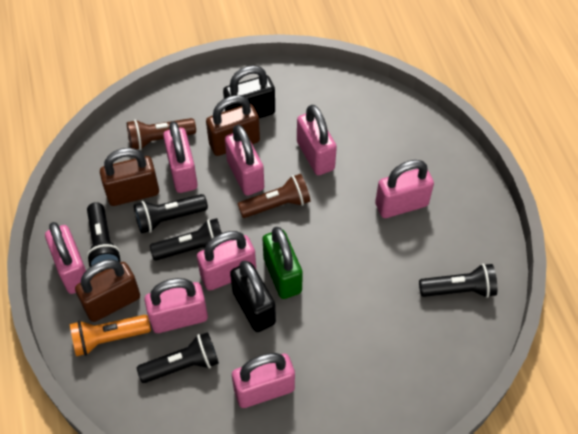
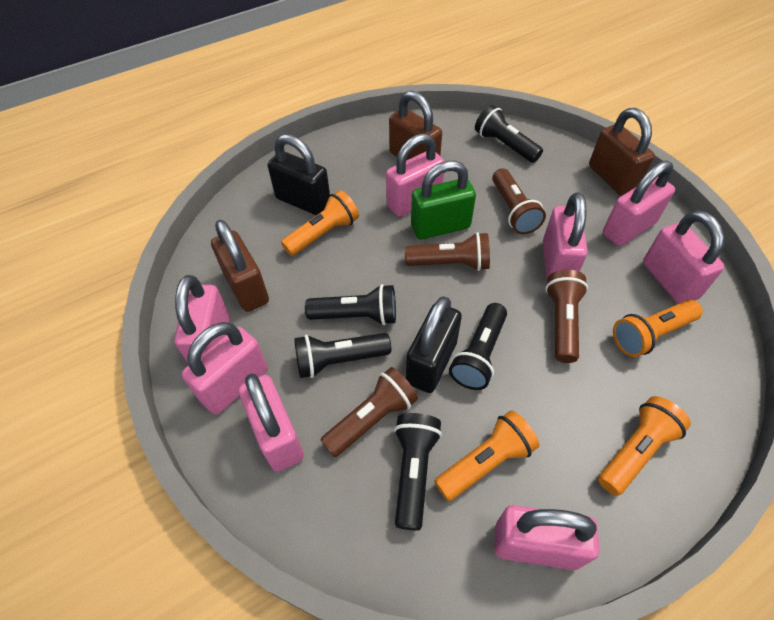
brown flashlight: 2 -> 4
orange flashlight: 1 -> 4

